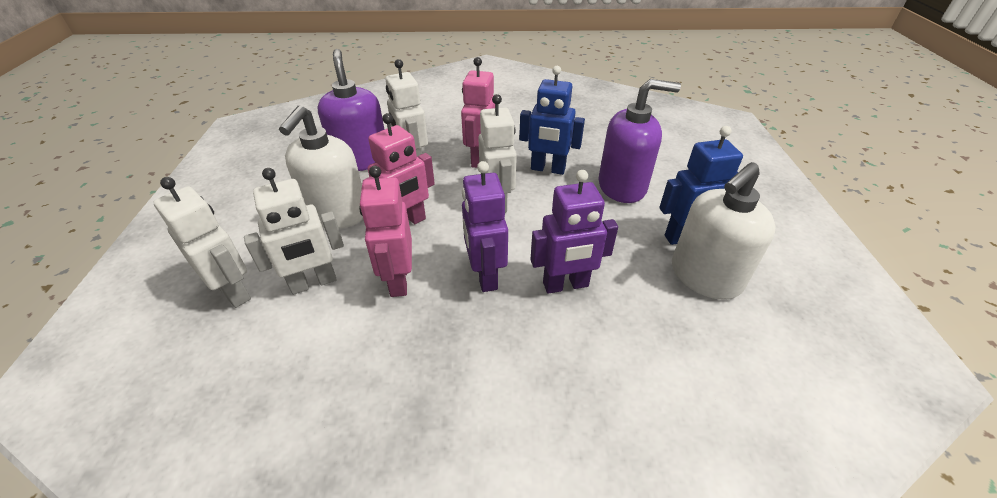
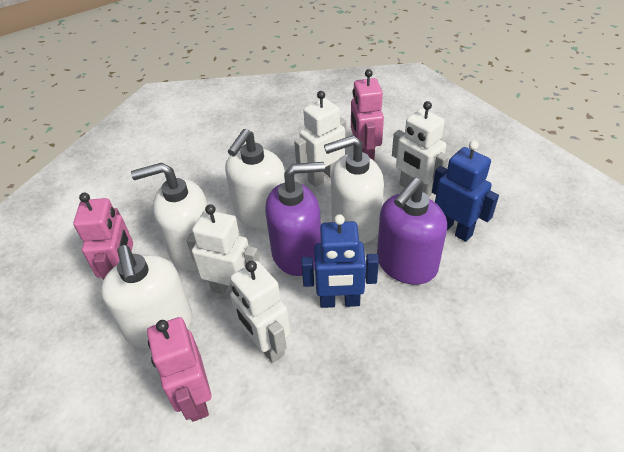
purple robot: 2 -> 0
white soap dispenser: 2 -> 4

